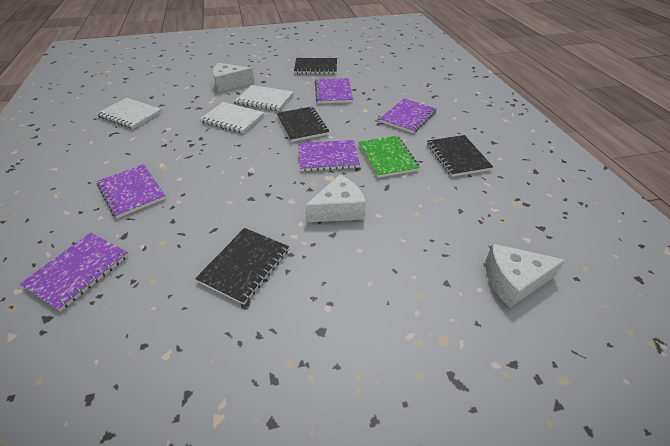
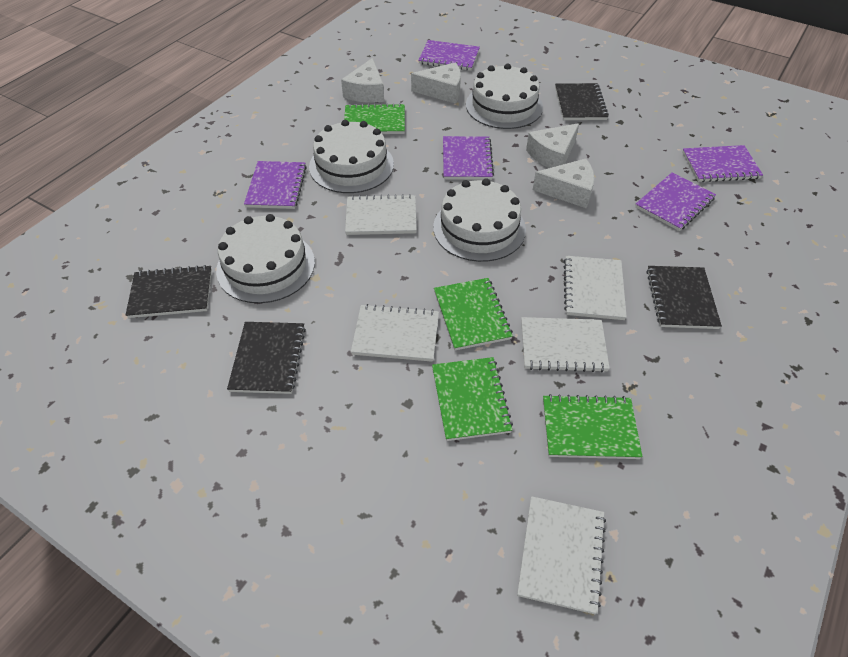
green notebook: 1 -> 4
white cake: 0 -> 4
white cheese: 3 -> 4
white notebook: 3 -> 5

